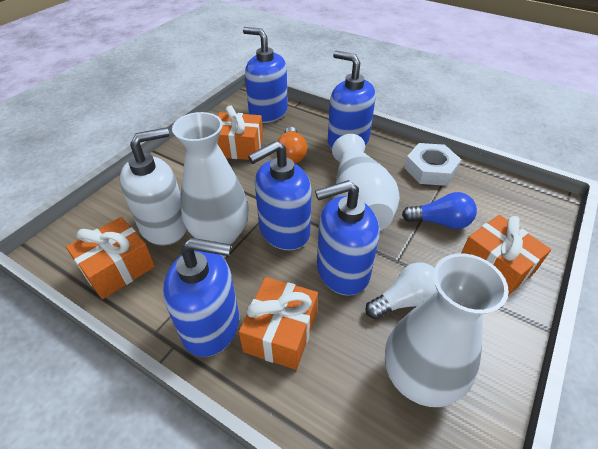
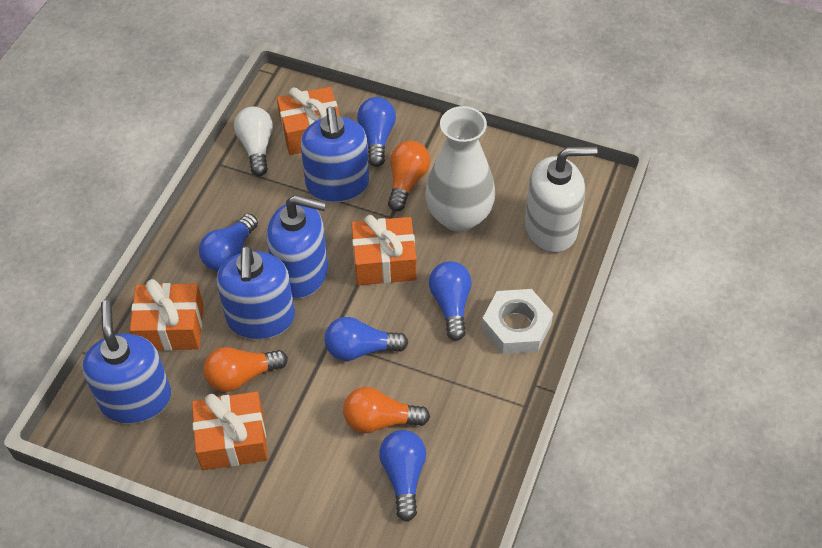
blue light bulb: 1 -> 5
blue soap dispenser: 5 -> 4
orange light bulb: 1 -> 3
white vase: 3 -> 1

